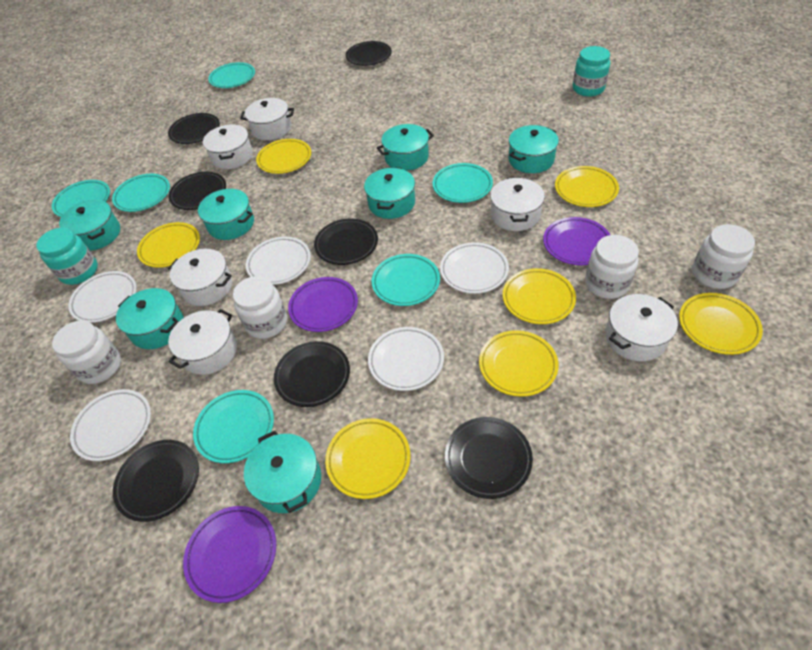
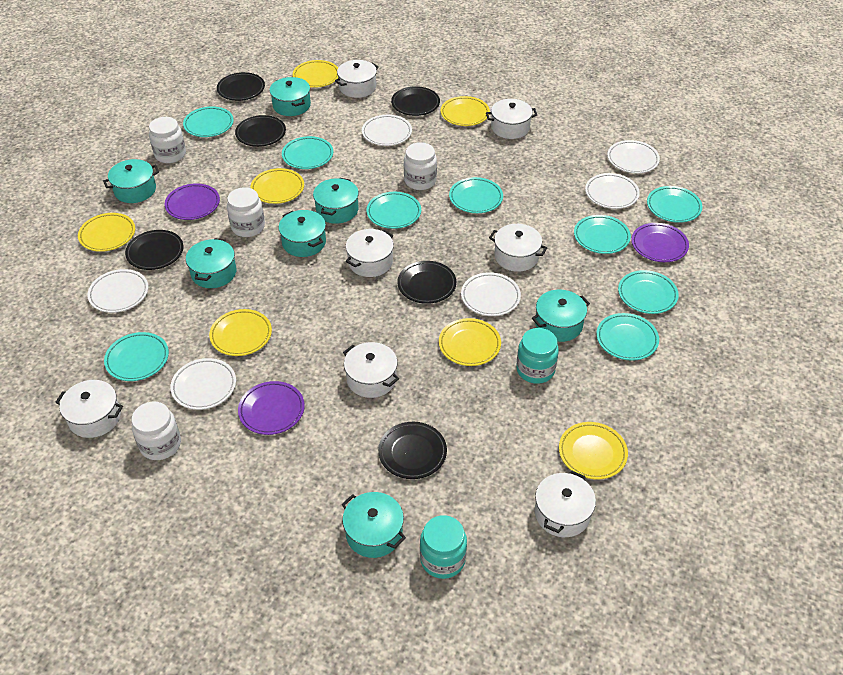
black plate: 7 -> 6
turquoise plate: 6 -> 9
white plate: 5 -> 6
white pot: 6 -> 7

